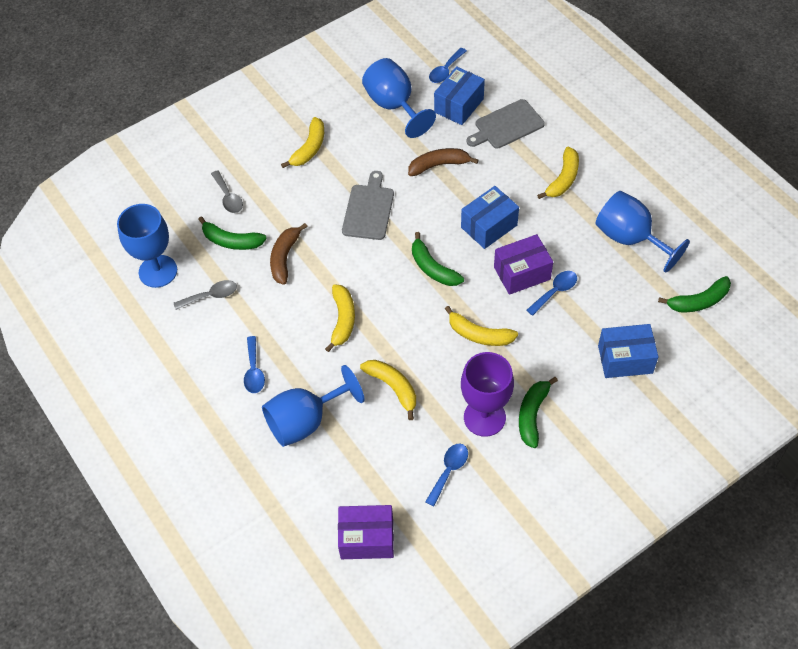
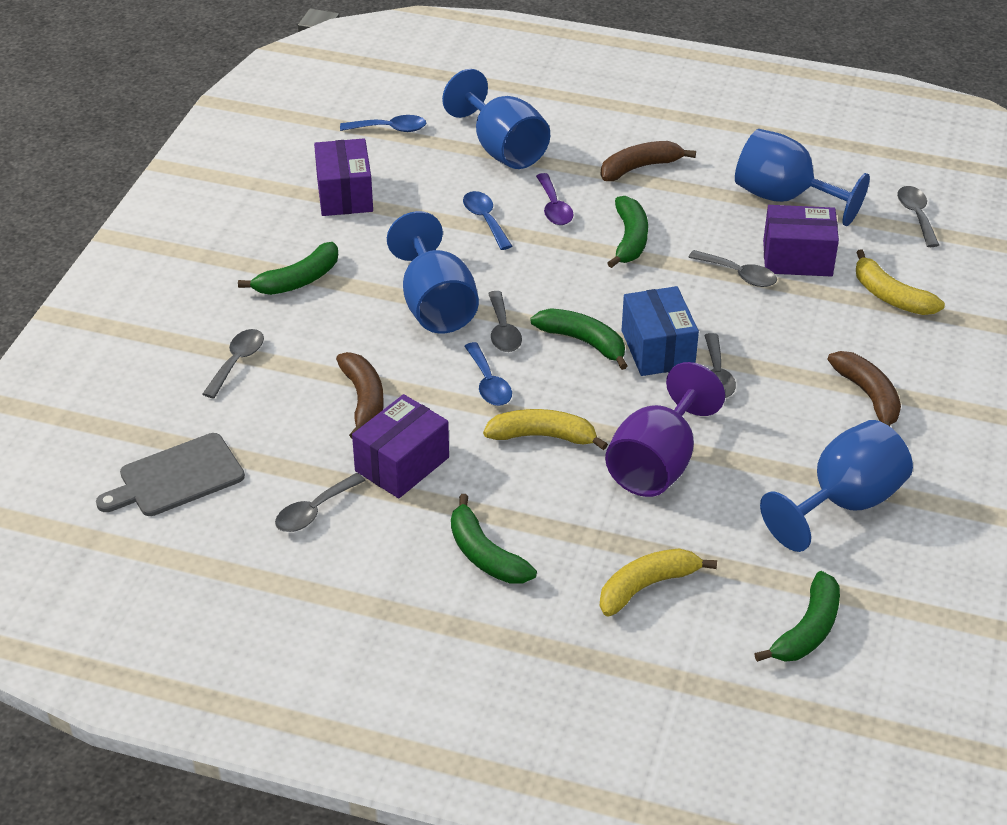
blue box: 3 -> 1
blue spoon: 4 -> 3
brown banana: 2 -> 3
green banana: 4 -> 5
grey cutting board: 2 -> 1
grey spoon: 2 -> 6
purple box: 2 -> 3
purple spoon: 0 -> 1
yellow banana: 5 -> 3

